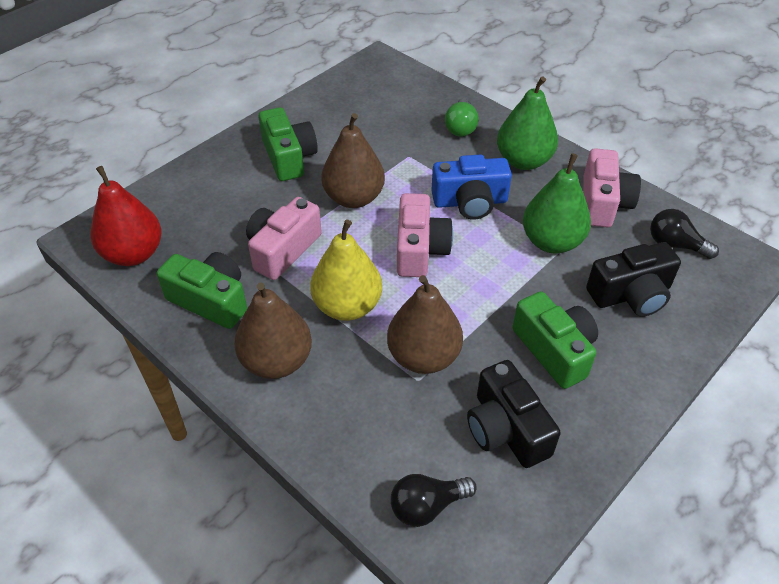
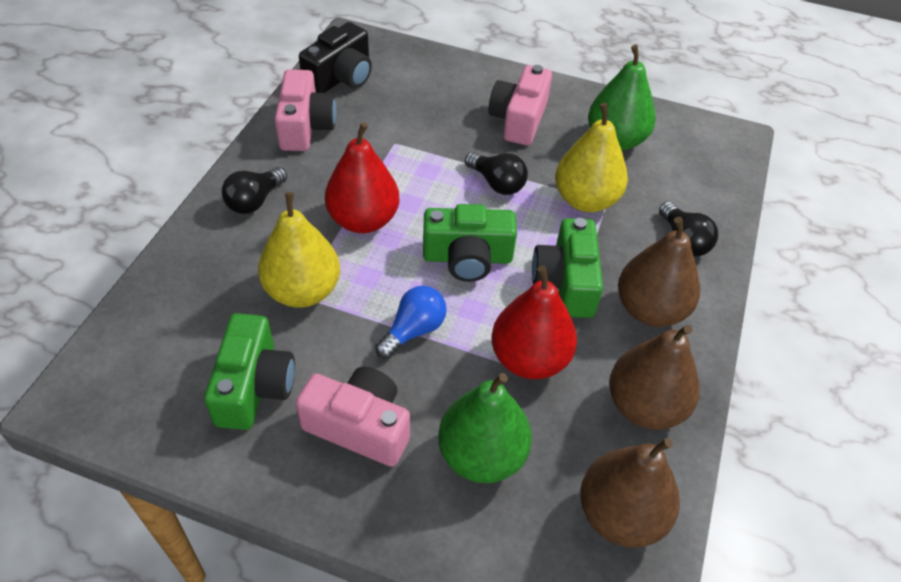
black camera: 2 -> 1
black light bulb: 2 -> 3
blue camera: 1 -> 0
blue light bulb: 0 -> 1
green light bulb: 1 -> 0
red pear: 1 -> 2
yellow pear: 1 -> 2

